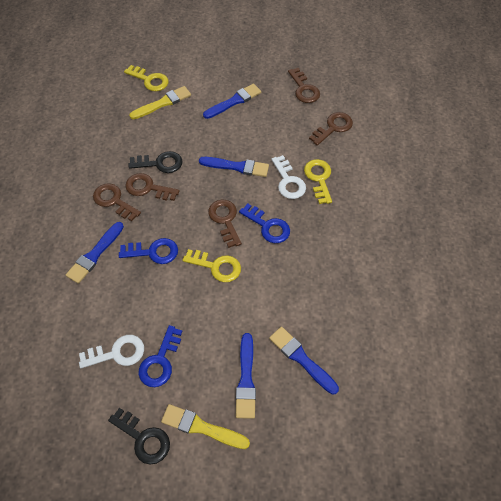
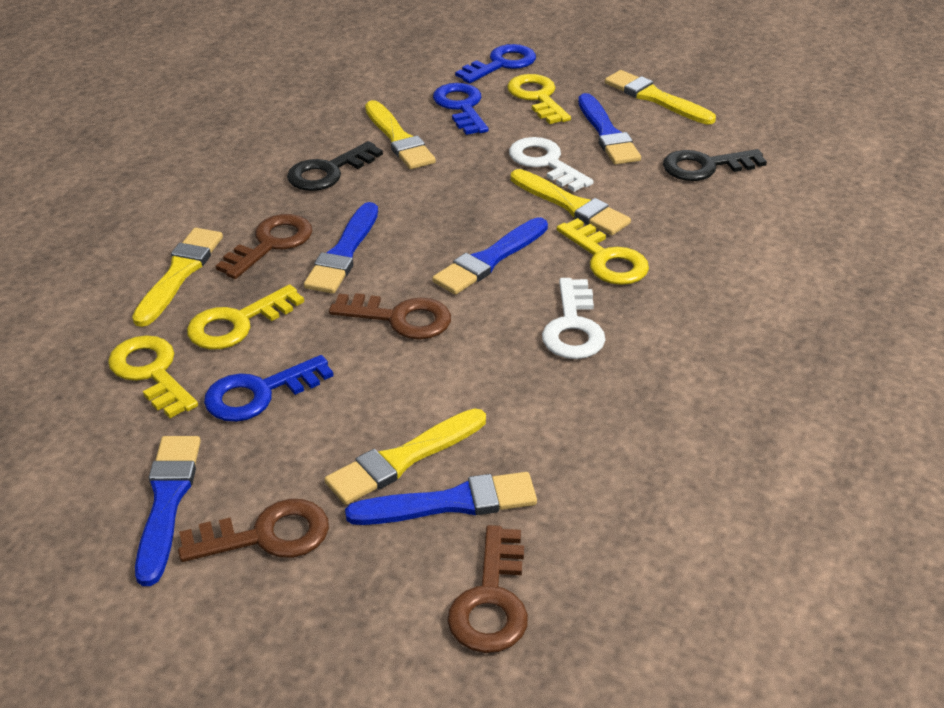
brown key: 5 -> 4
yellow brush: 2 -> 5
yellow key: 3 -> 4

